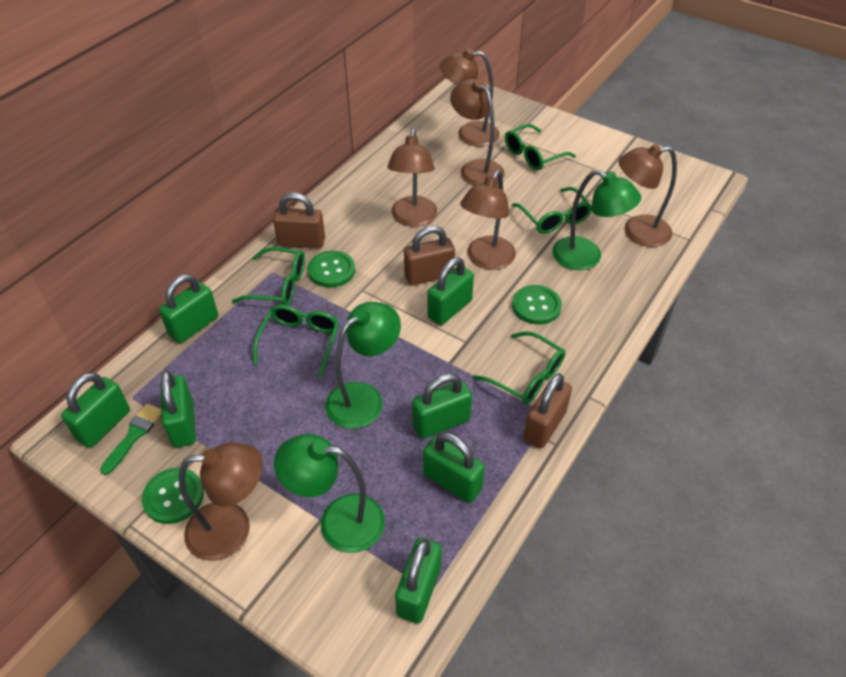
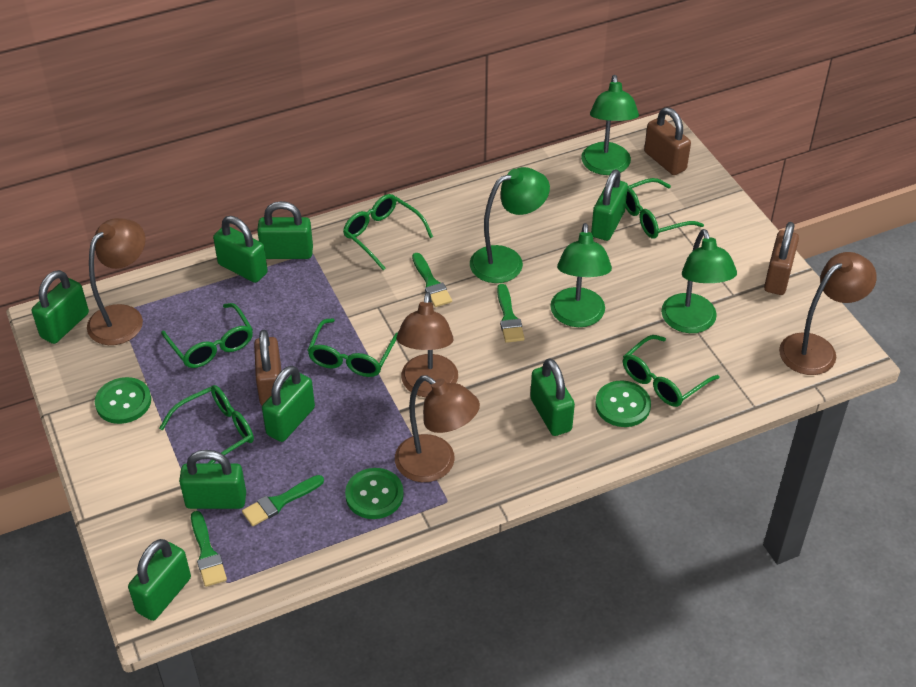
brown lamp: 6 -> 4
green brush: 1 -> 4
green glasses: 5 -> 6
green lamp: 3 -> 4
green padlock: 7 -> 8

